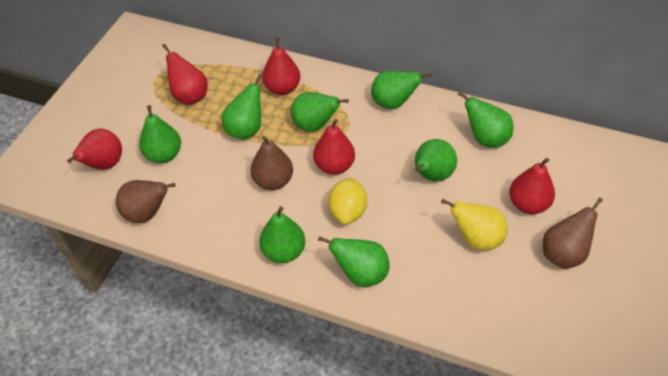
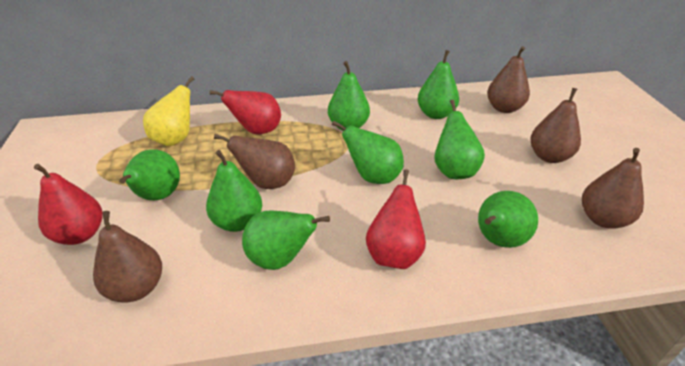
brown pear: 3 -> 5
red pear: 5 -> 3
yellow lemon: 1 -> 0

